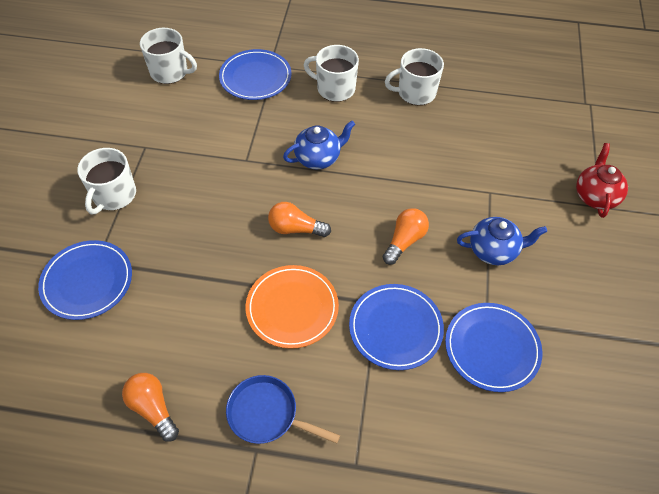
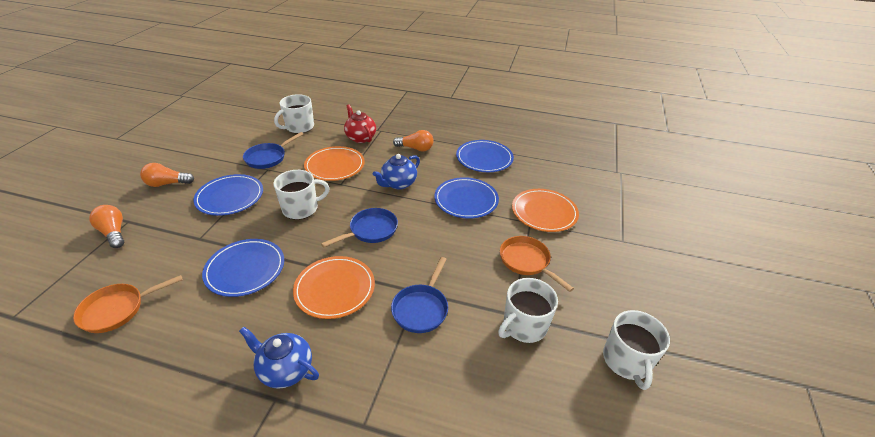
blue pan: 1 -> 3
orange pan: 0 -> 2
orange plate: 1 -> 3

